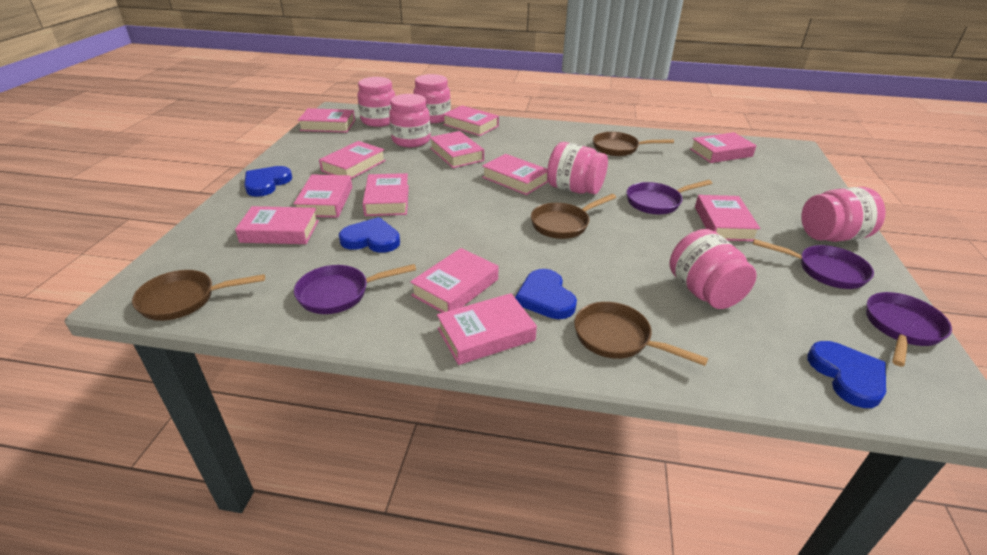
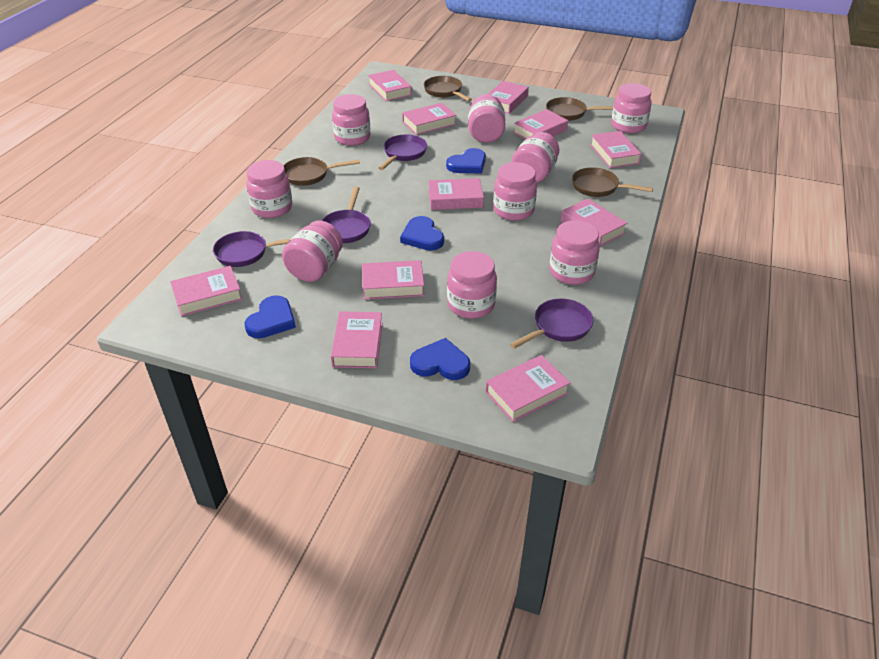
pink book: 12 -> 11
pink jar: 6 -> 9

